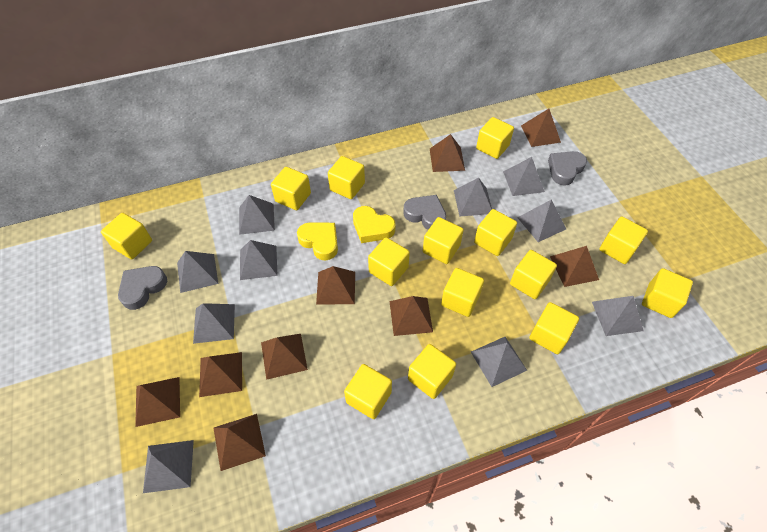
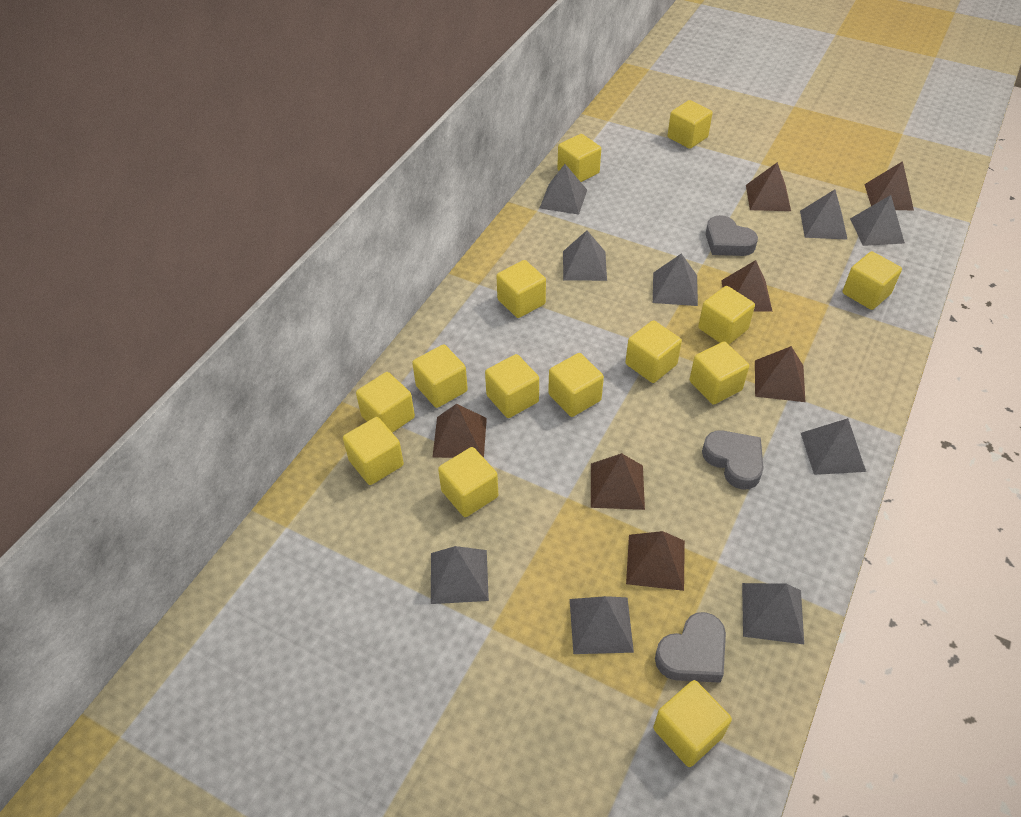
brown pyramid: 9 -> 7
grey pyramid: 10 -> 9
yellow heart: 2 -> 0

